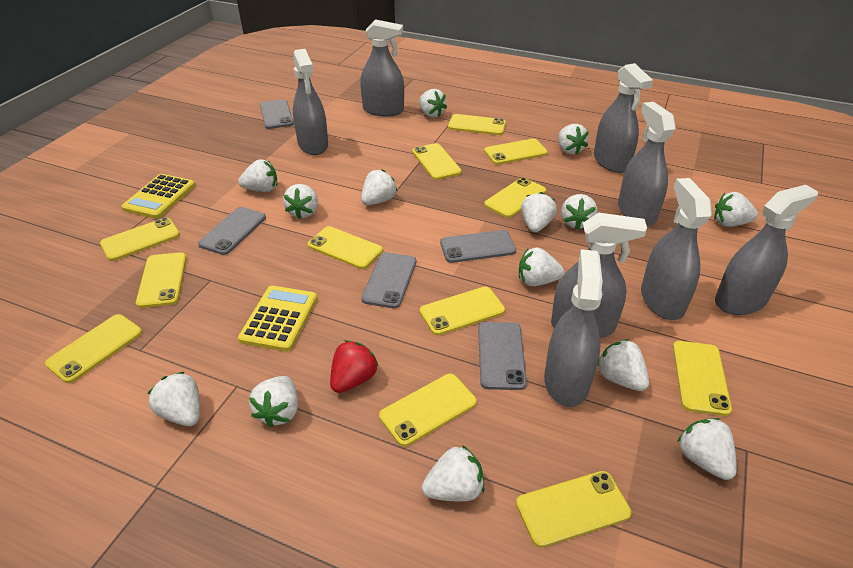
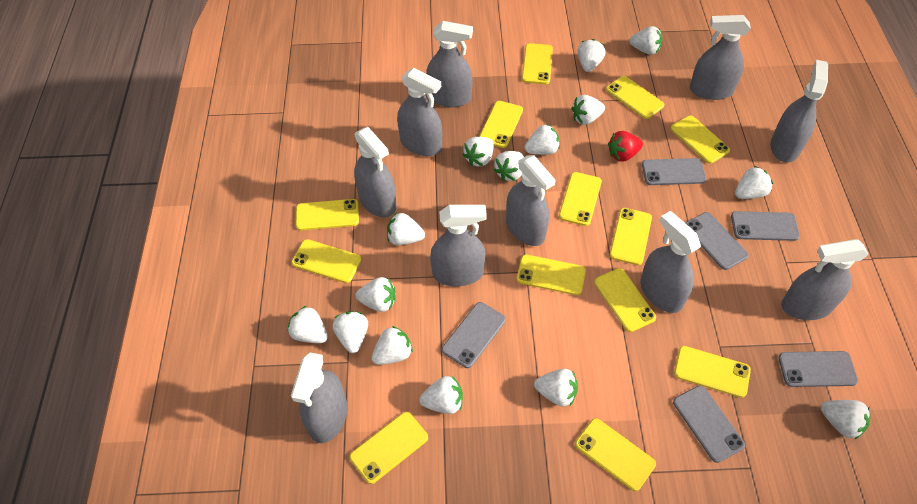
grey phone: 5 -> 6
grey spray bottle: 8 -> 10
white strawberry: 14 -> 15
yellow calculator: 2 -> 0
yellow phone: 12 -> 13

